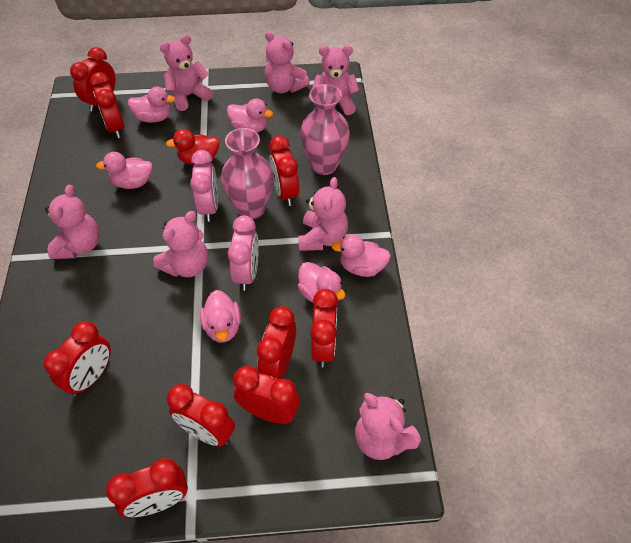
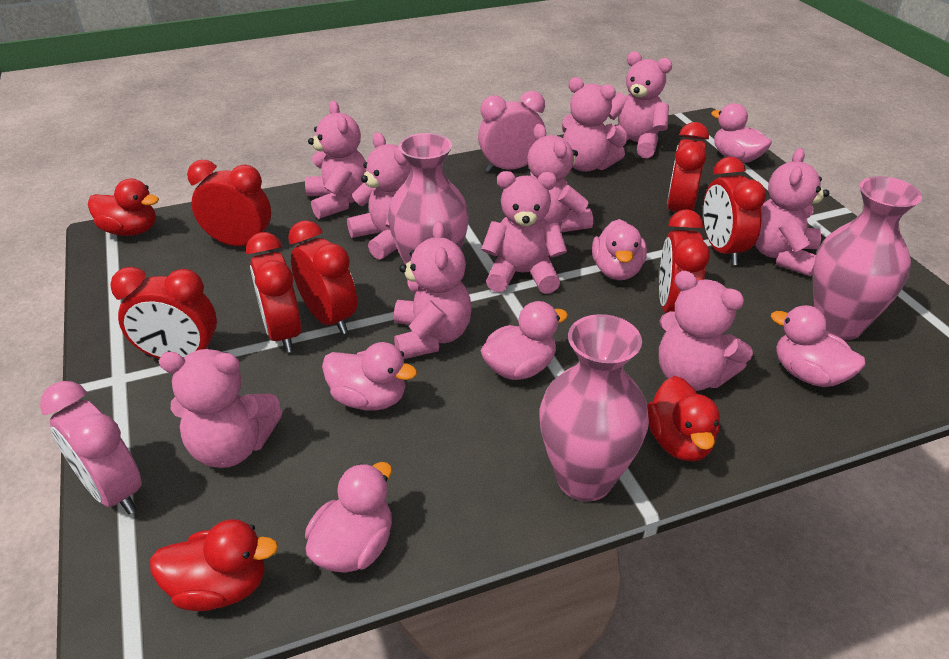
pink teddy bear: 7 -> 10
pink vase: 2 -> 3
red clock: 9 -> 7
red duck: 1 -> 3

